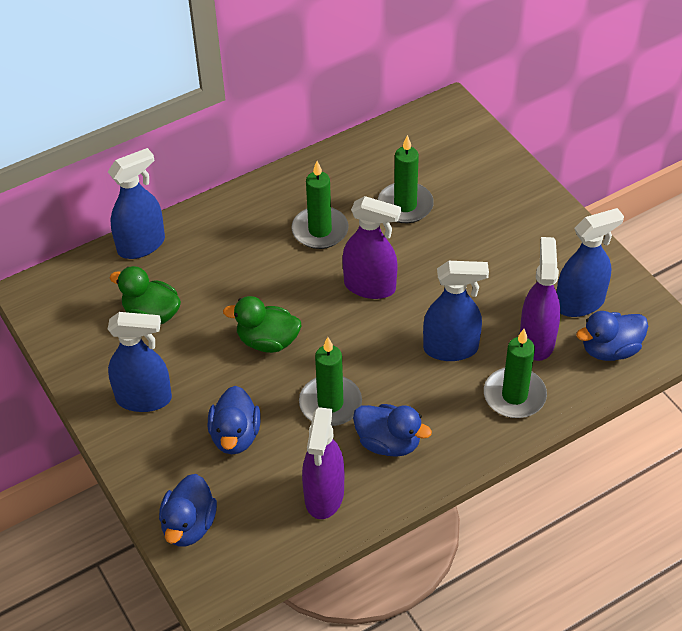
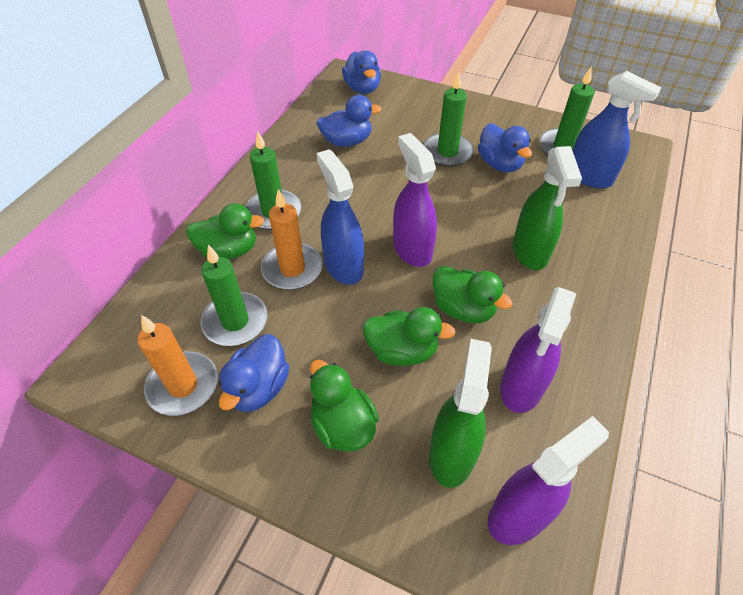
blue spray bottle: 4 -> 2
green duck: 2 -> 4
green spray bottle: 0 -> 2
orange candle: 0 -> 2

